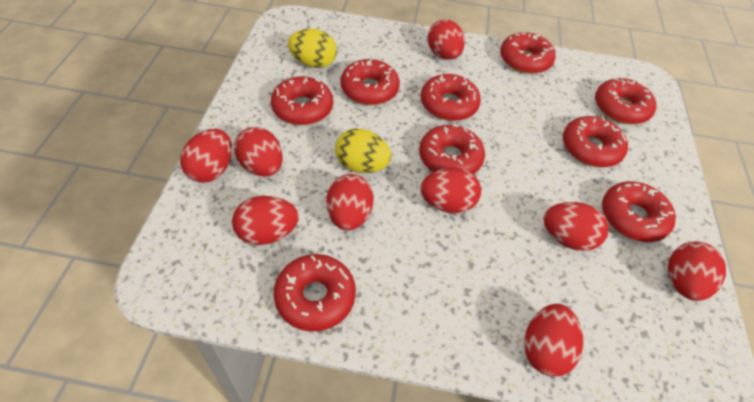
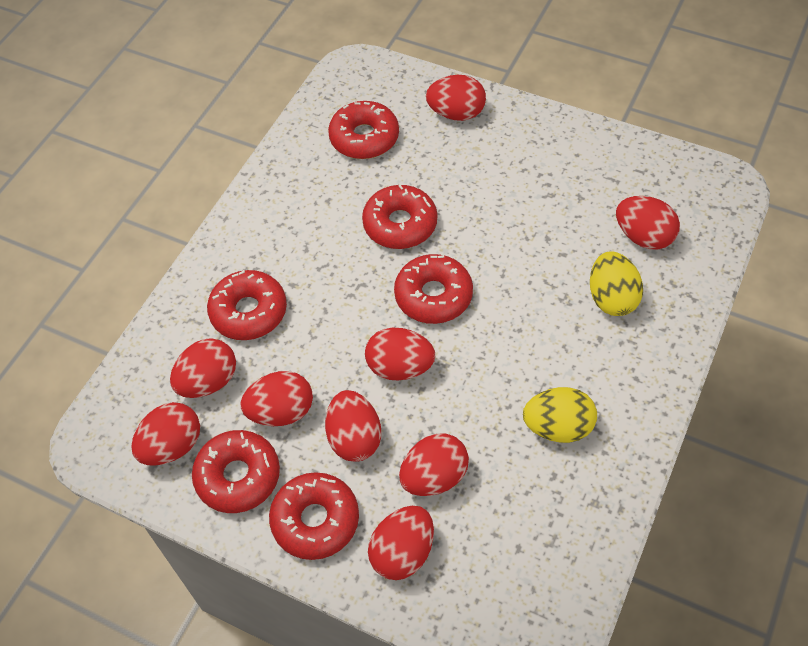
red donut: 9 -> 6

